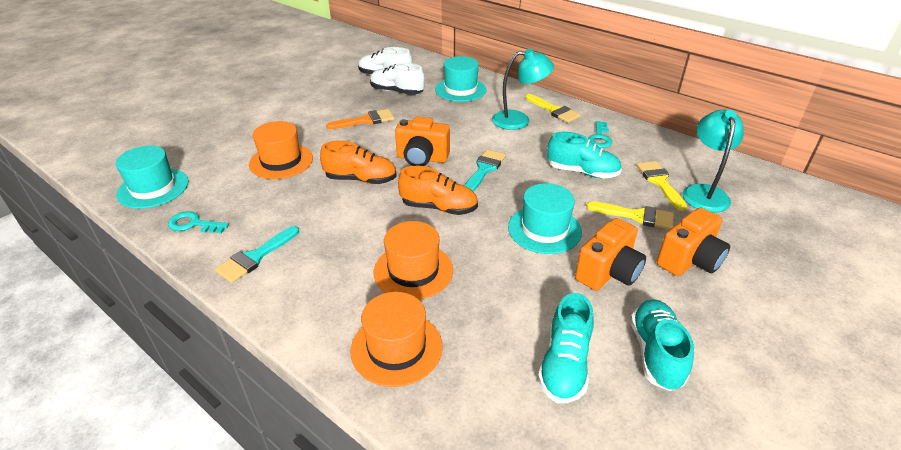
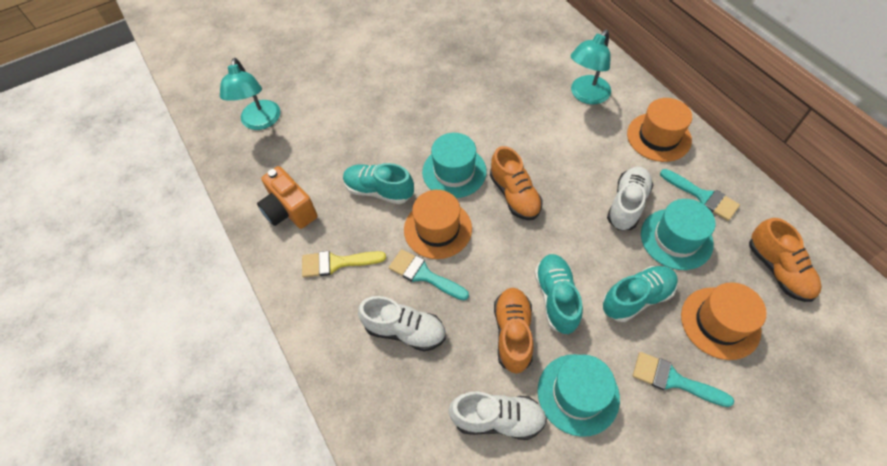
orange brush: 1 -> 0
orange camera: 3 -> 1
orange shoe: 2 -> 3
turquoise brush: 2 -> 3
turquoise key: 2 -> 0
white shoe: 2 -> 3
yellow brush: 3 -> 1

